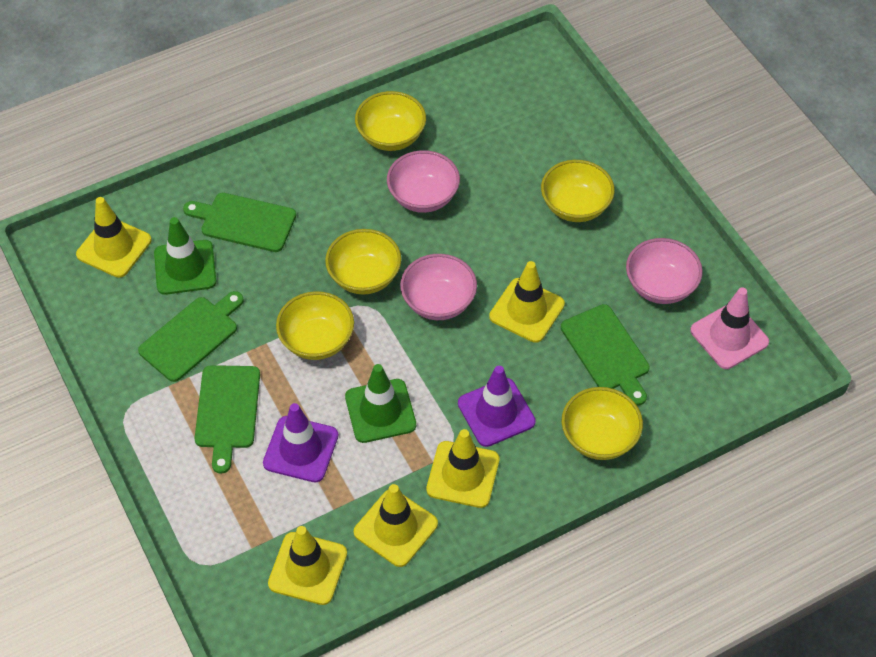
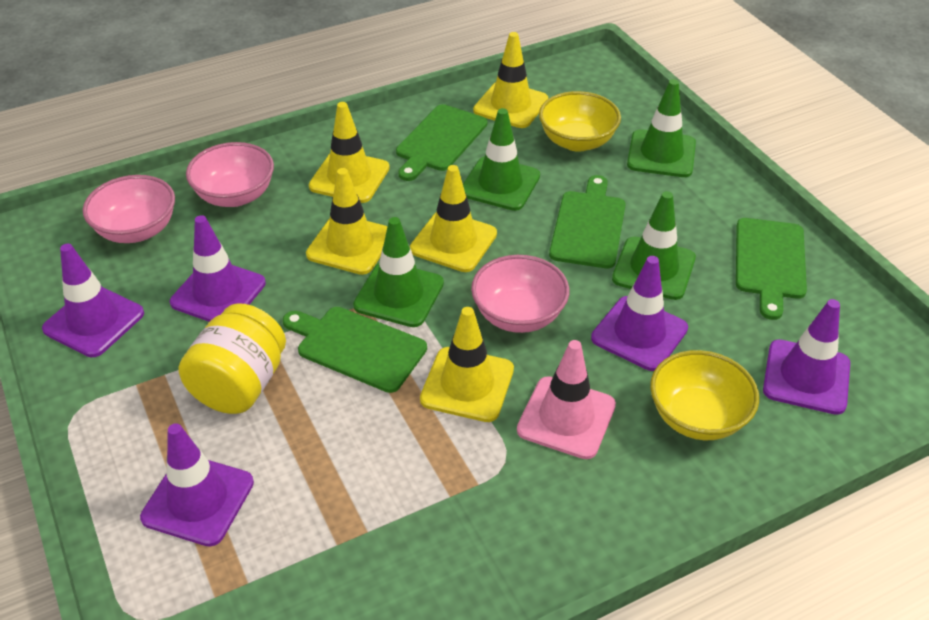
green traffic cone: 2 -> 4
purple traffic cone: 2 -> 5
yellow bowl: 5 -> 2
yellow jar: 0 -> 1

